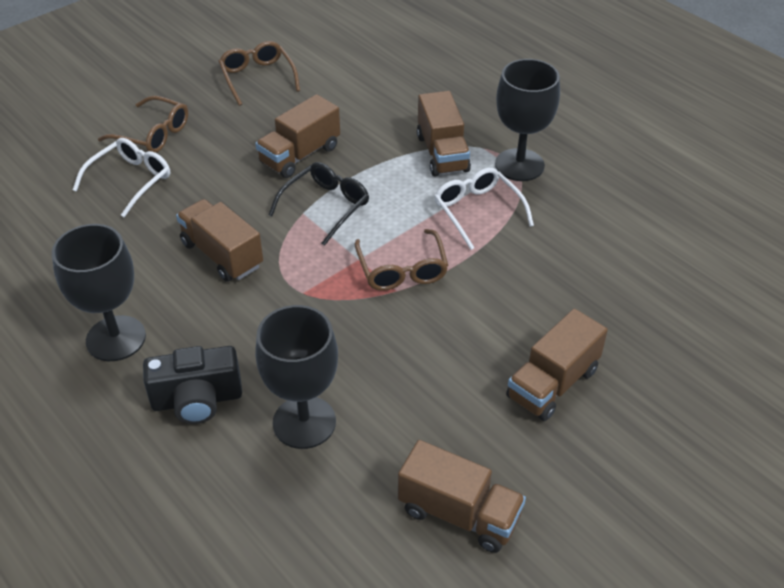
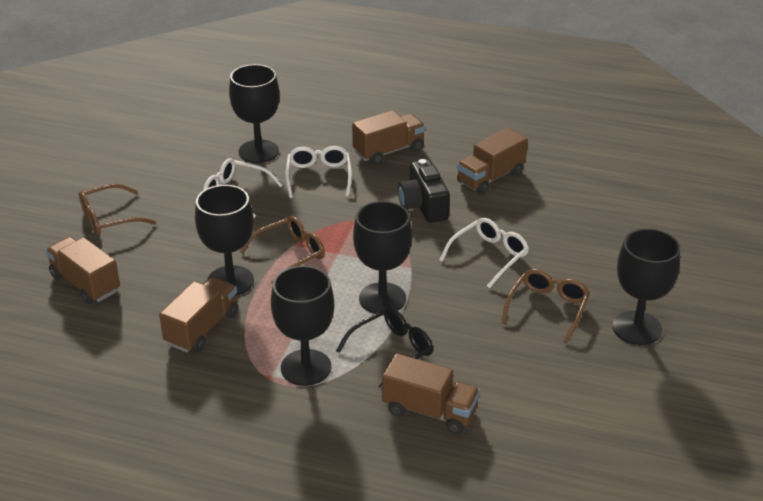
black goblet: 3 -> 5
white glasses: 2 -> 3

